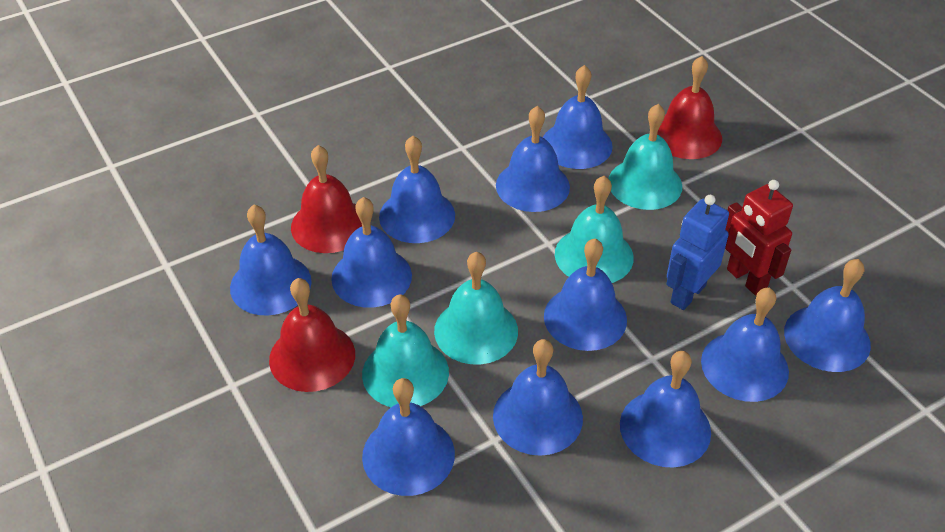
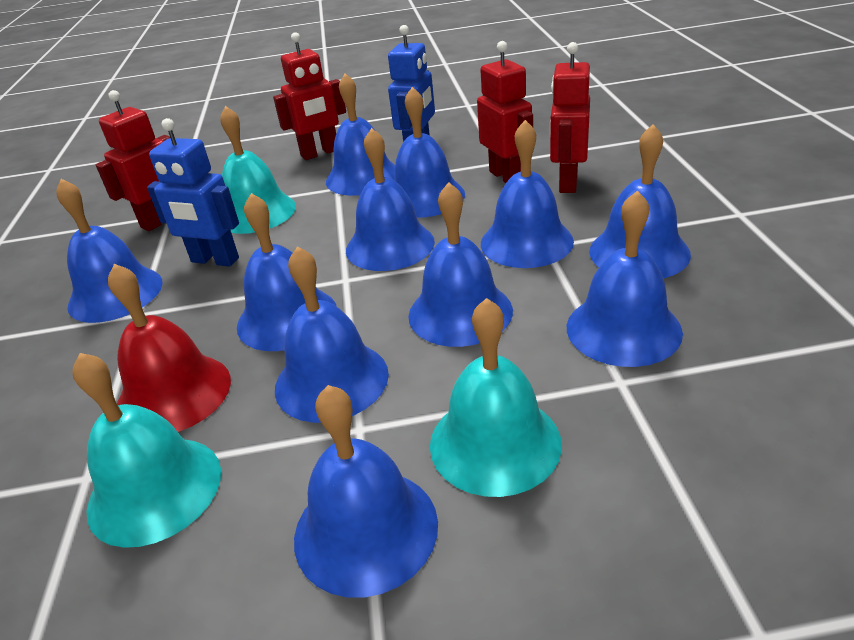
blue robot: 1 -> 2
red bell: 3 -> 1
red robot: 1 -> 4
turquoise bell: 4 -> 3

